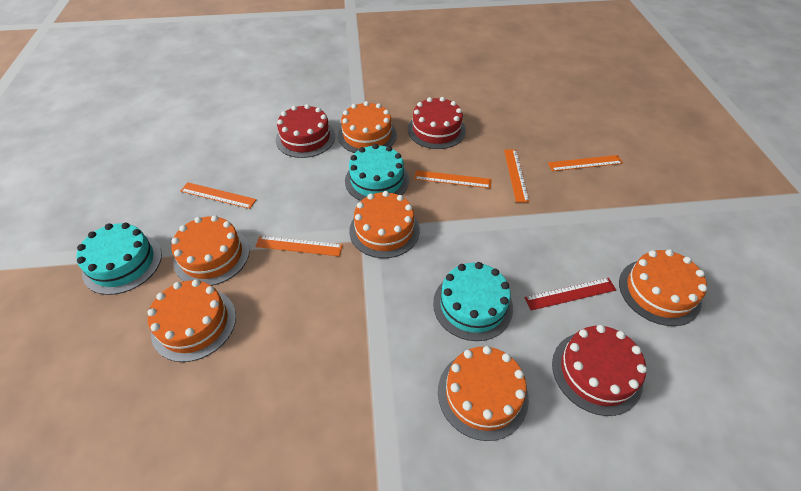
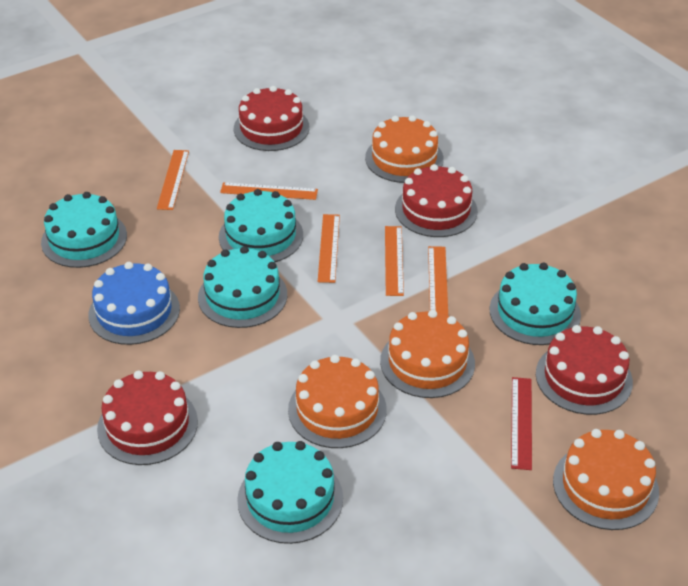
blue cake: 0 -> 1
orange cake: 6 -> 4
red cake: 3 -> 4
turquoise cake: 3 -> 5

